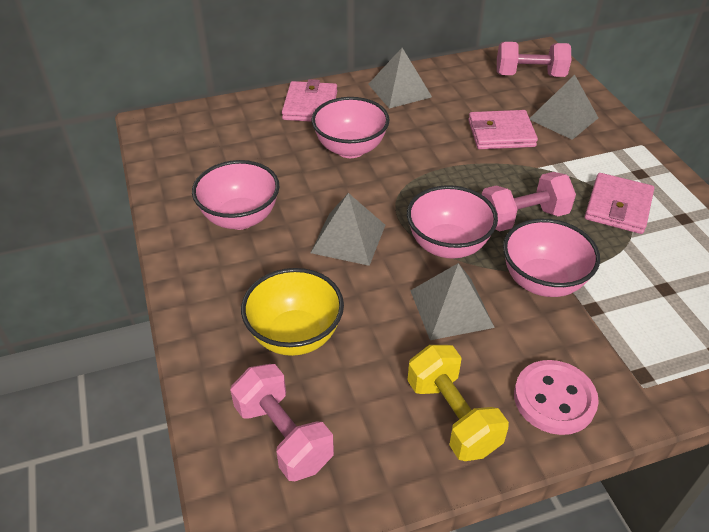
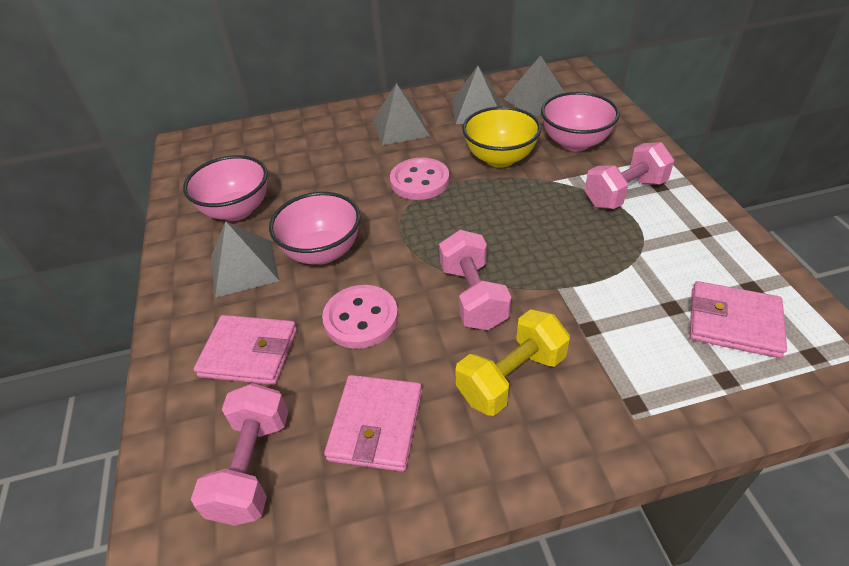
pink bowl: 4 -> 3
pink button: 1 -> 2

